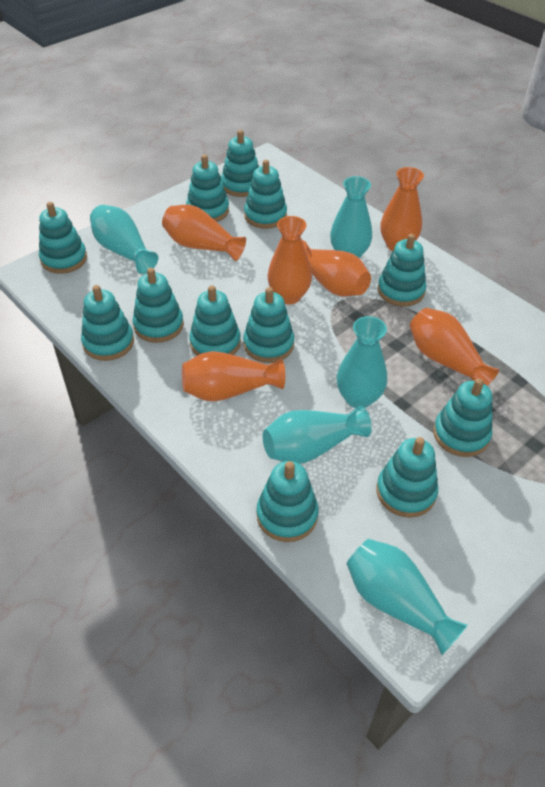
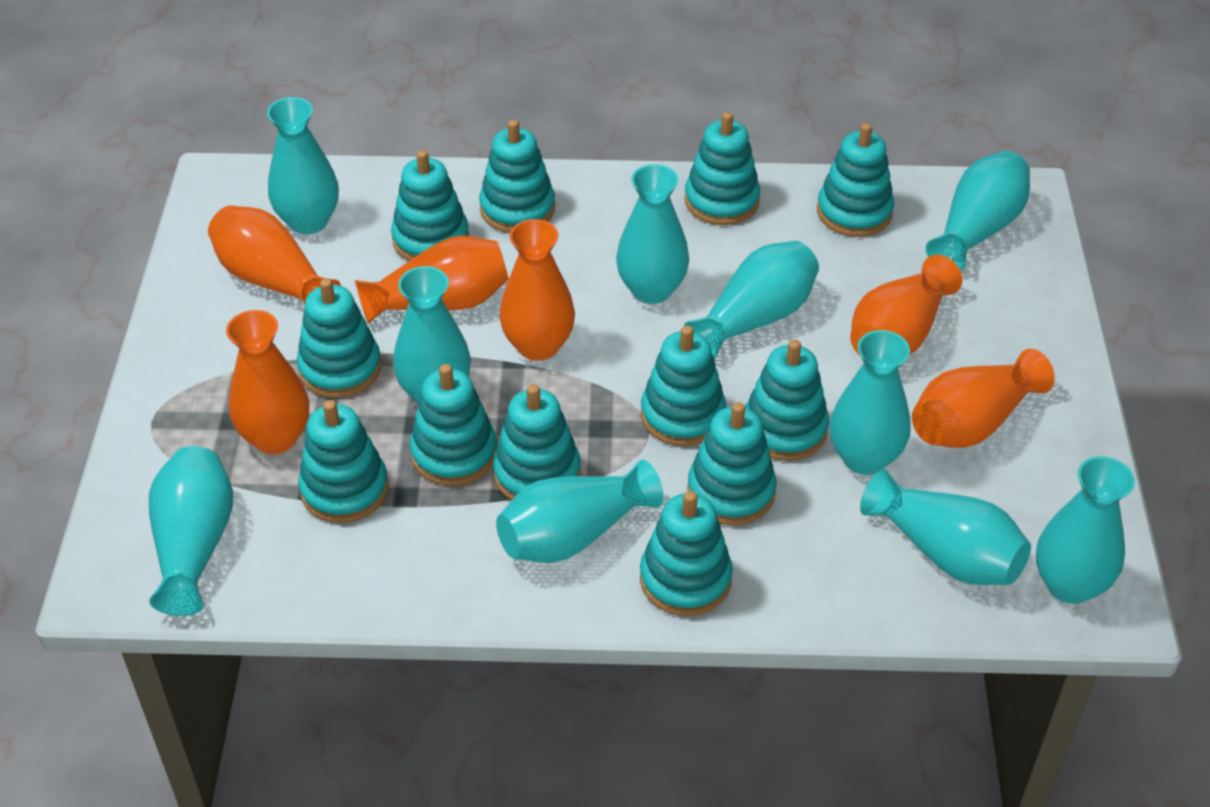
turquoise vase: 5 -> 10

